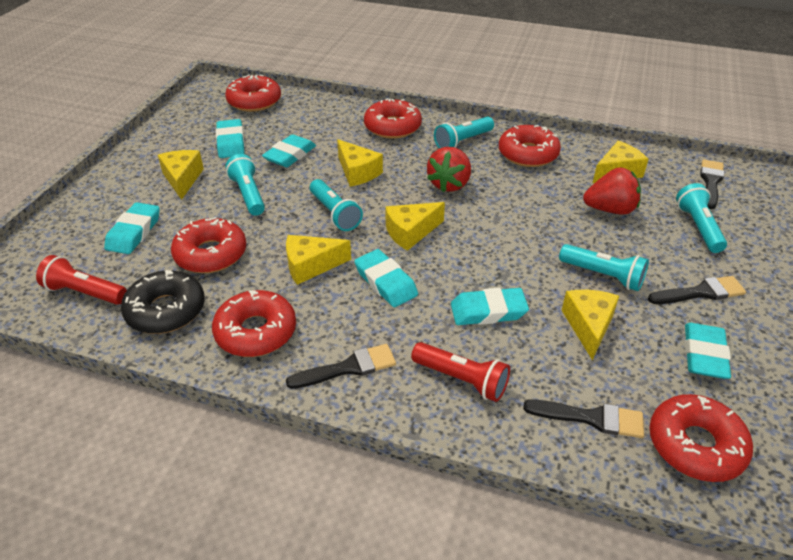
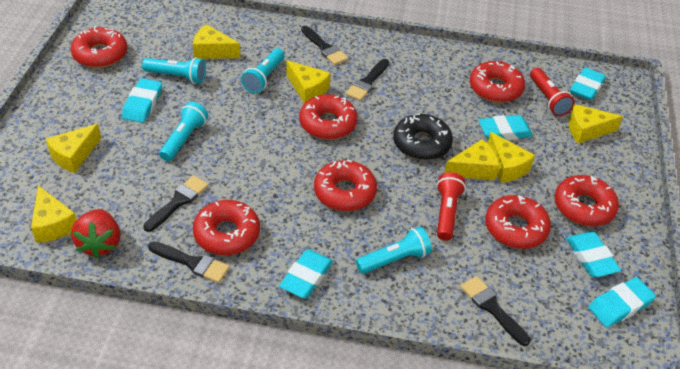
black brush: 4 -> 5
red donut: 6 -> 7
red strawberry: 2 -> 1
turquoise flashlight: 5 -> 4
yellow cheese: 6 -> 7

